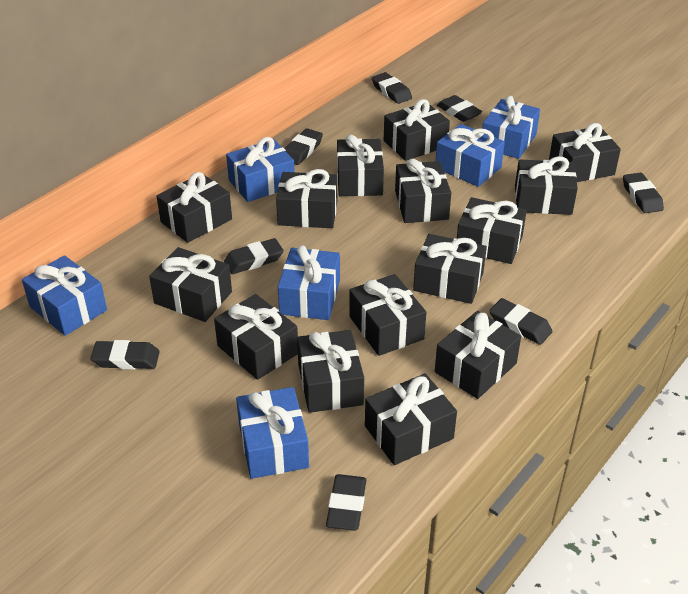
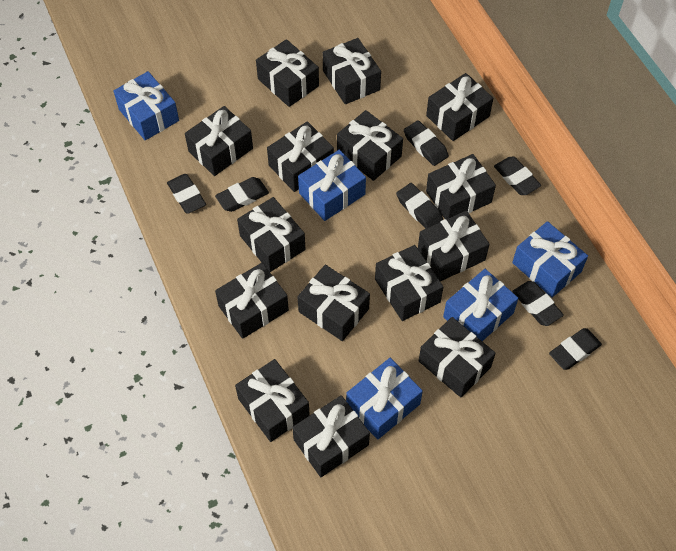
black eraser: 8 -> 7
blue gift: 6 -> 5

